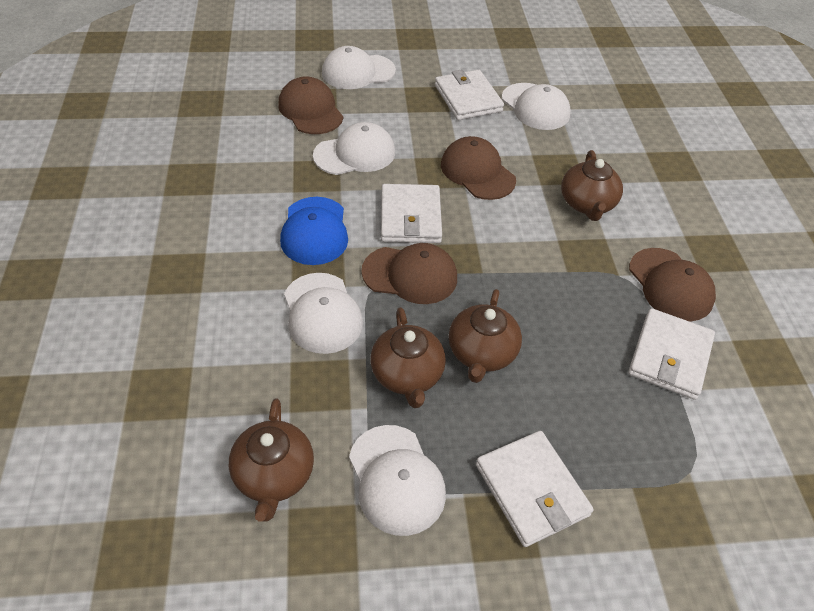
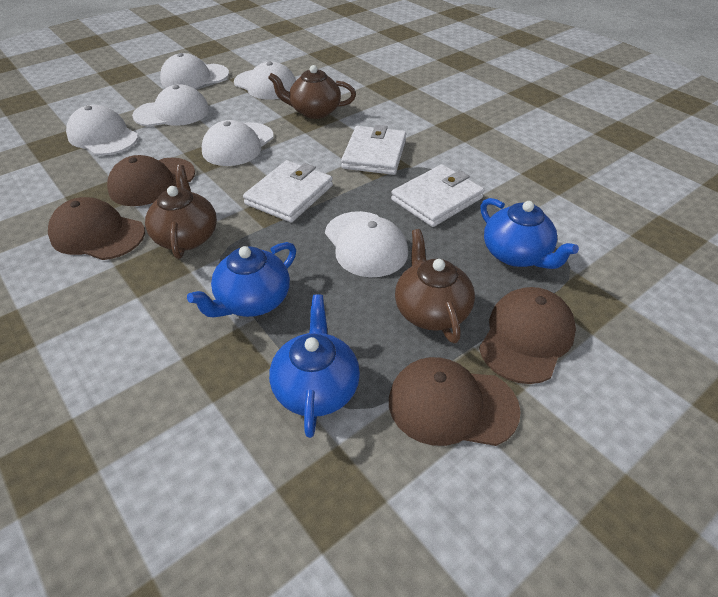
blue cap: 1 -> 0
blue teapot: 0 -> 3
brown teapot: 4 -> 3
white cap: 5 -> 6
white wallet: 4 -> 3

